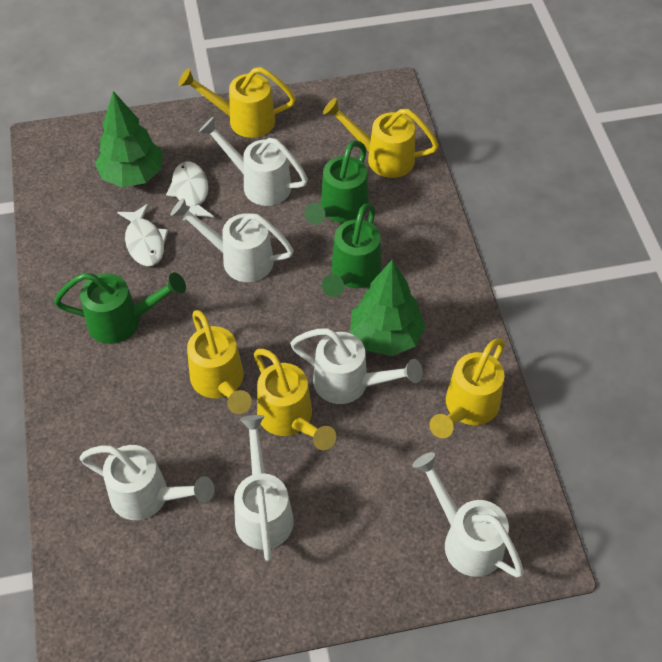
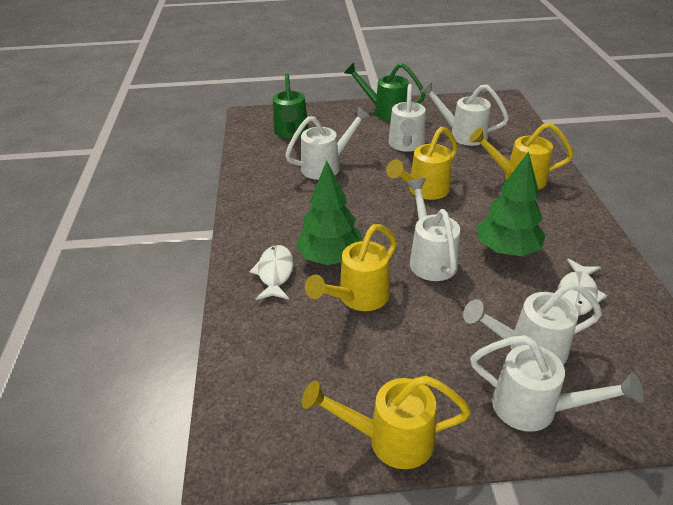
green watering can: 3 -> 2
yellow watering can: 5 -> 4

